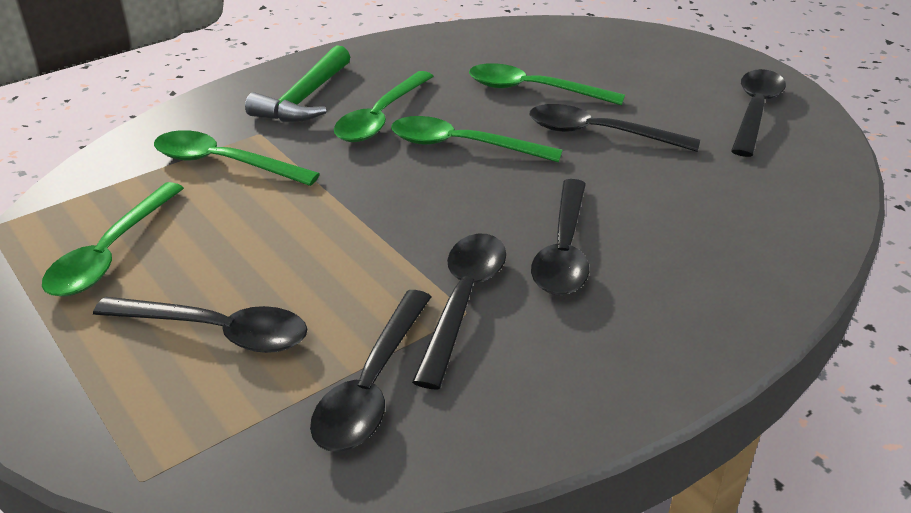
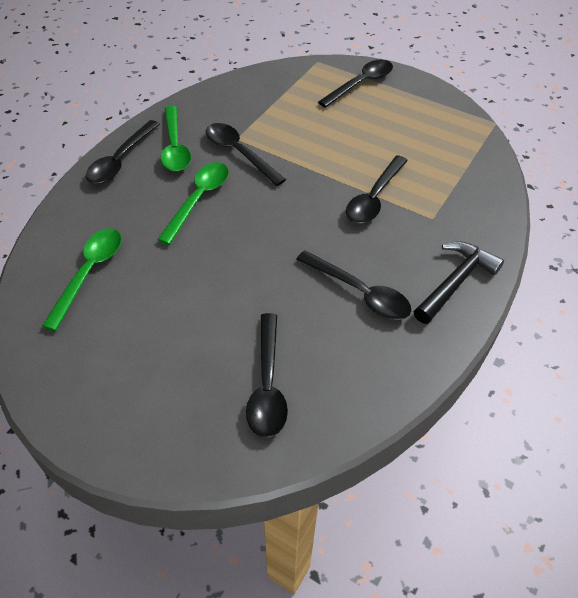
black hammer: 0 -> 1
green hammer: 1 -> 0
green spoon: 5 -> 3

